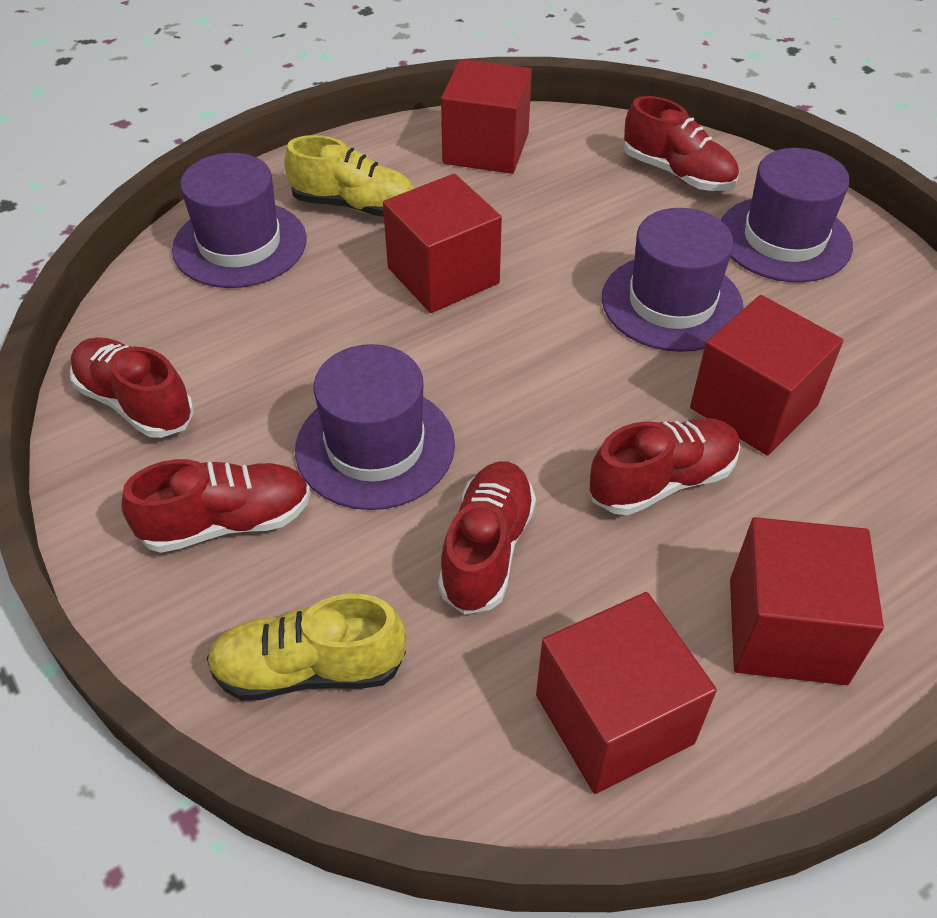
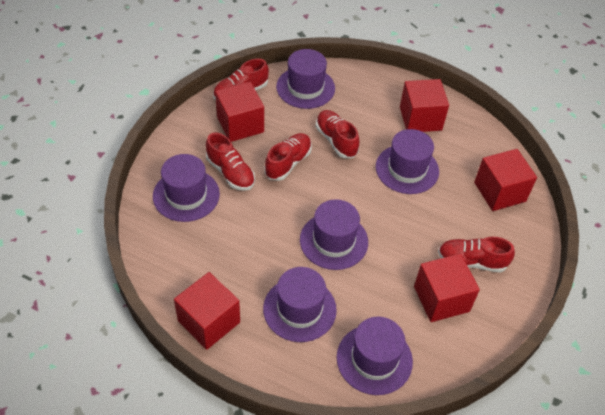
purple hat: 4 -> 6
yellow shoe: 2 -> 0

